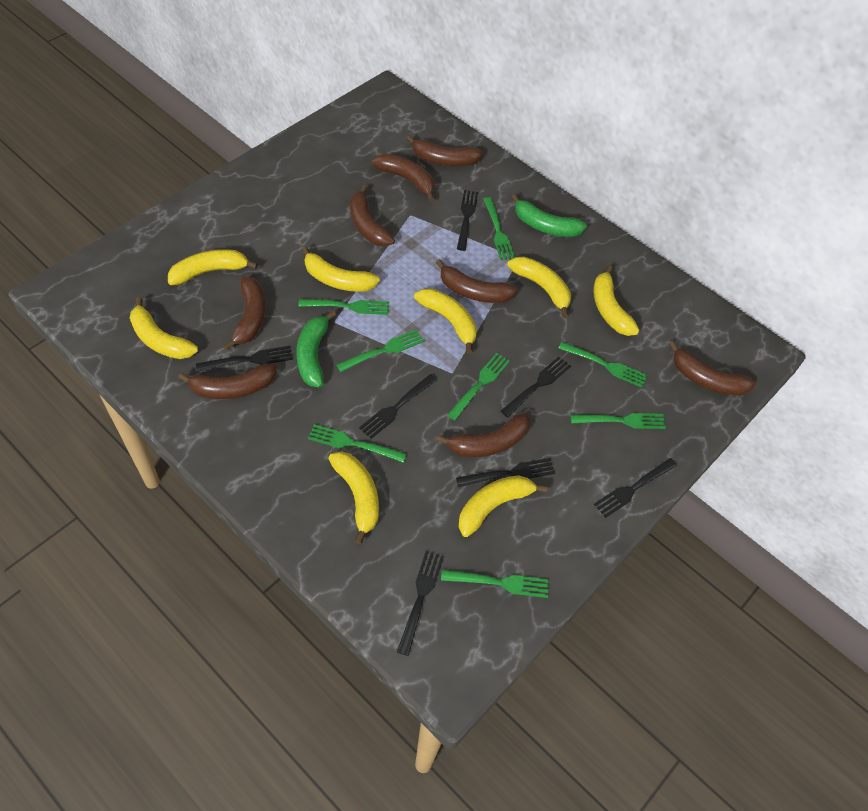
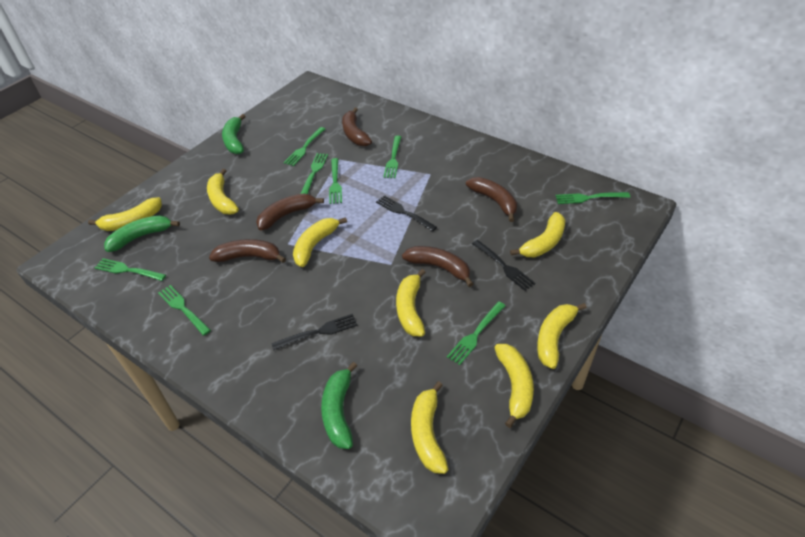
black fork: 7 -> 3
brown banana: 8 -> 5
green banana: 2 -> 3

